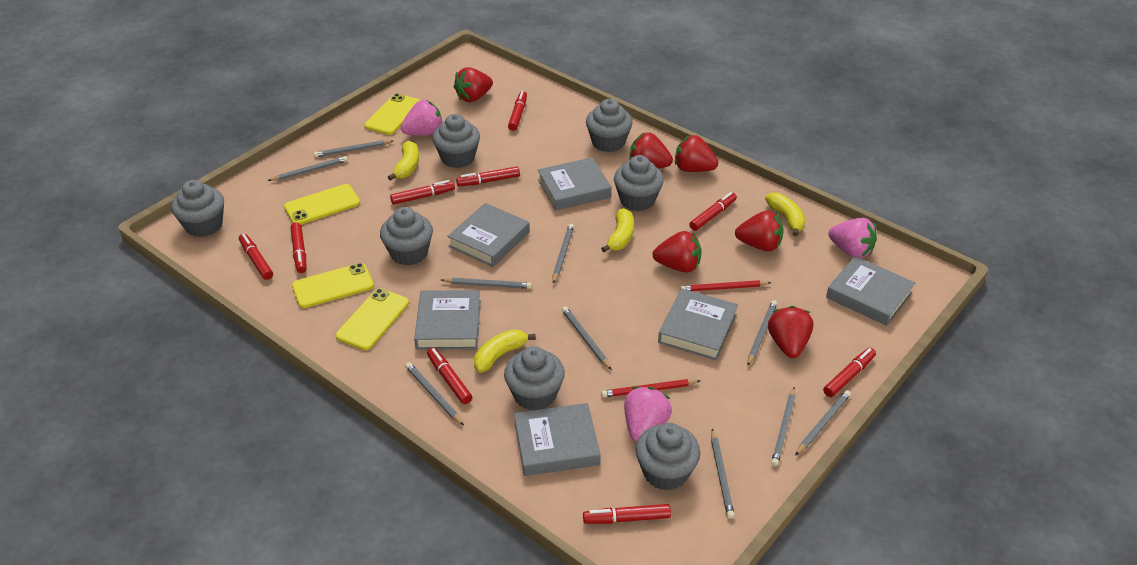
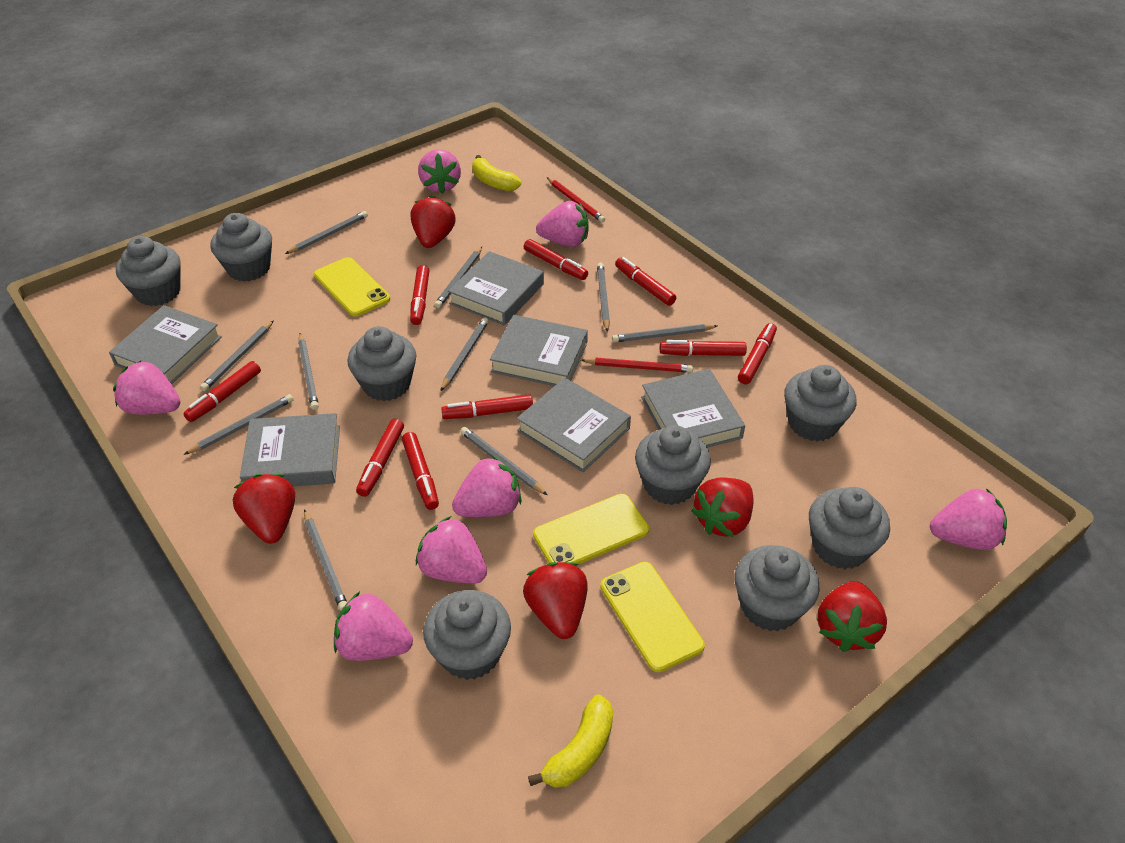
grey cupcake: 7 -> 8
pink strawberry: 3 -> 7
red strawberry: 6 -> 5
yellow banana: 4 -> 2
yellow phone: 4 -> 3

